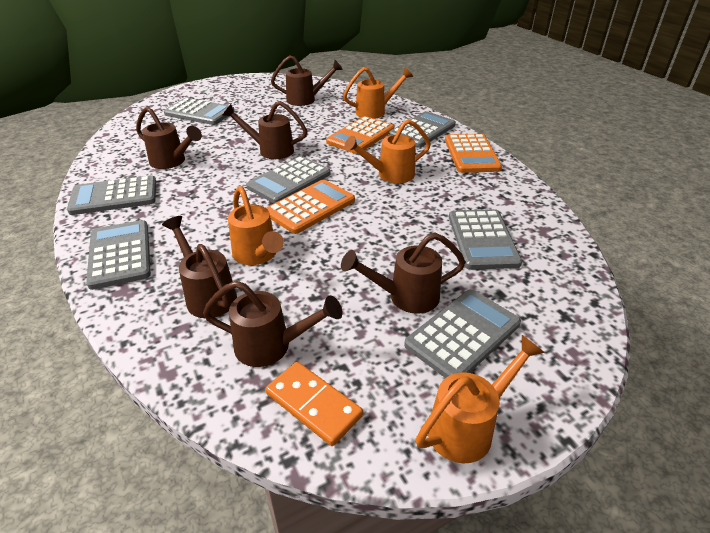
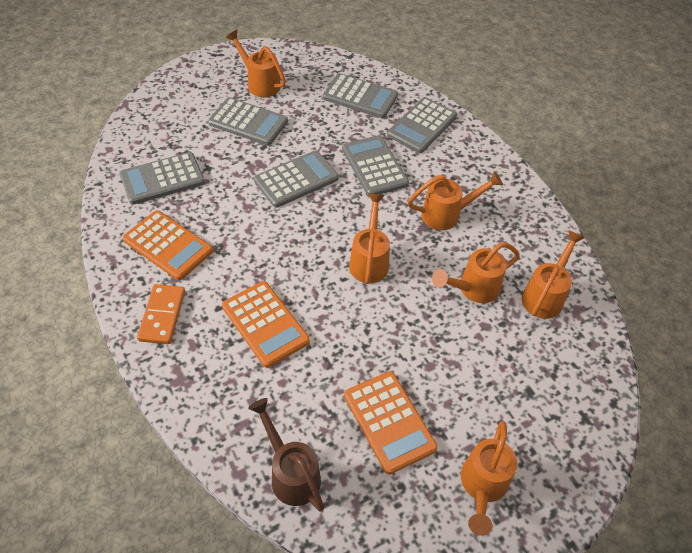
brown watering can: 6 -> 1
grey calculator: 7 -> 6
orange watering can: 4 -> 6

